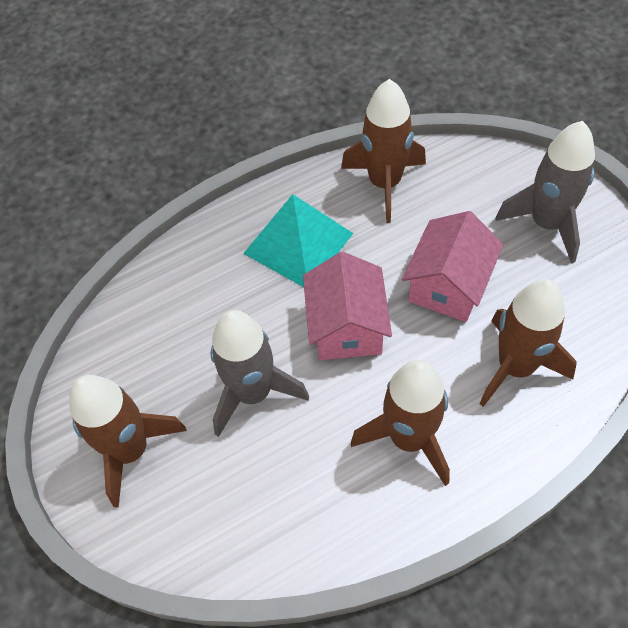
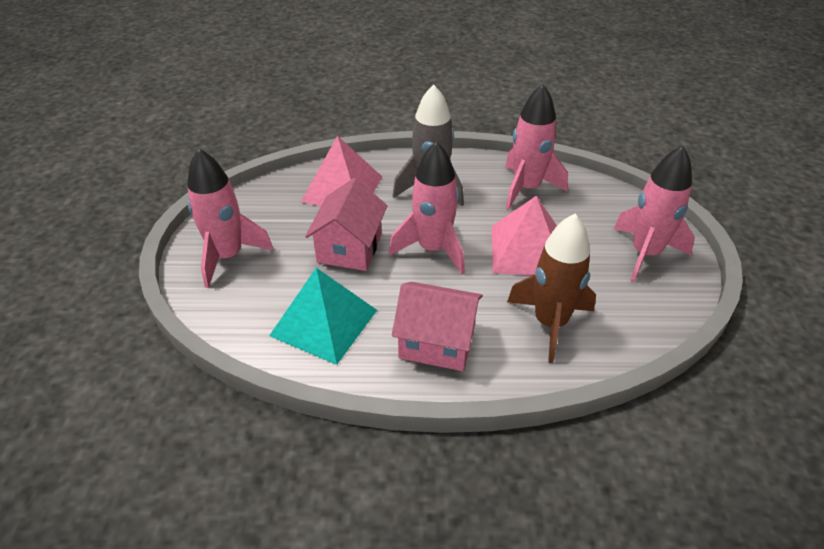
brown rocket: 4 -> 1
grey rocket: 2 -> 1
pink pyramid: 0 -> 2
pink rocket: 0 -> 4

